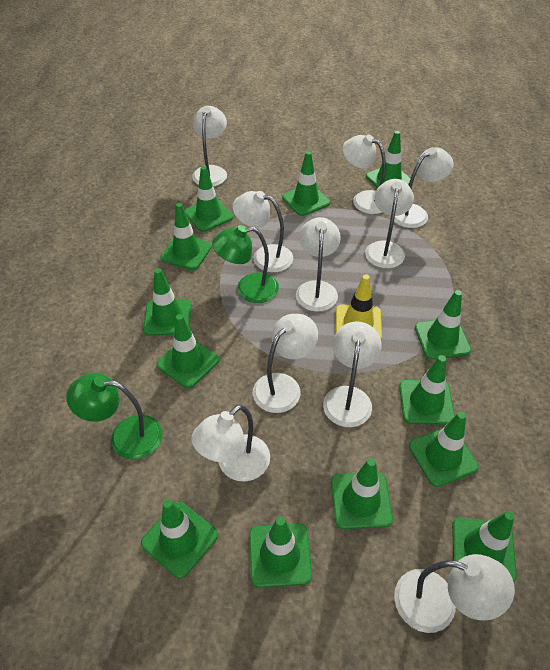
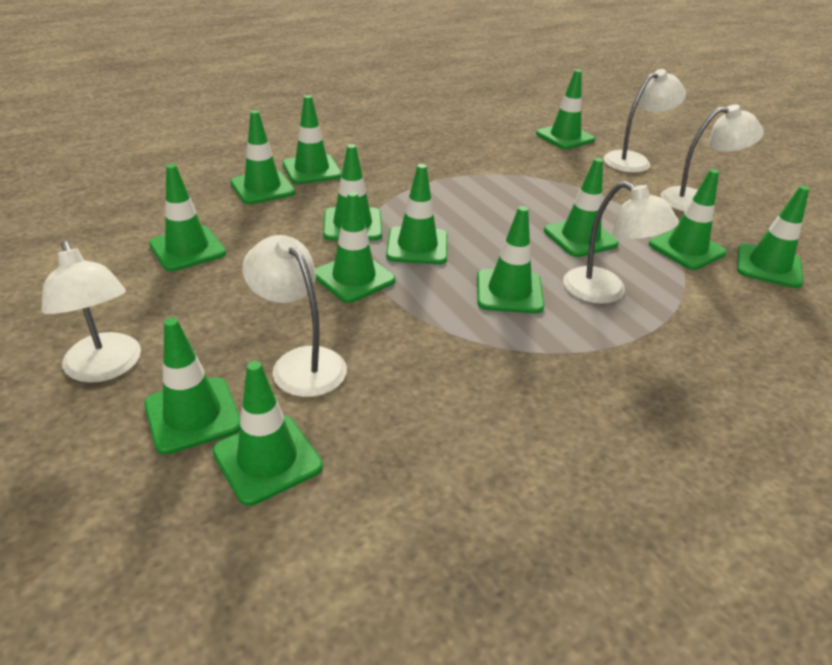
green lamp: 2 -> 0
white lamp: 10 -> 5
yellow traffic cone: 1 -> 0

